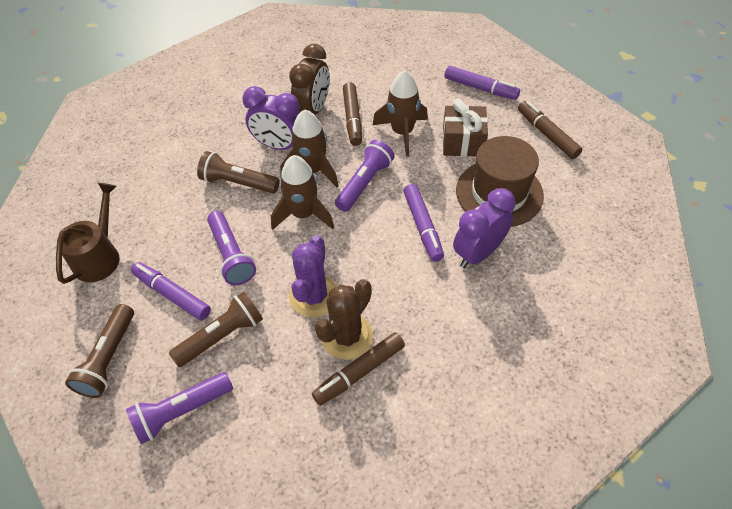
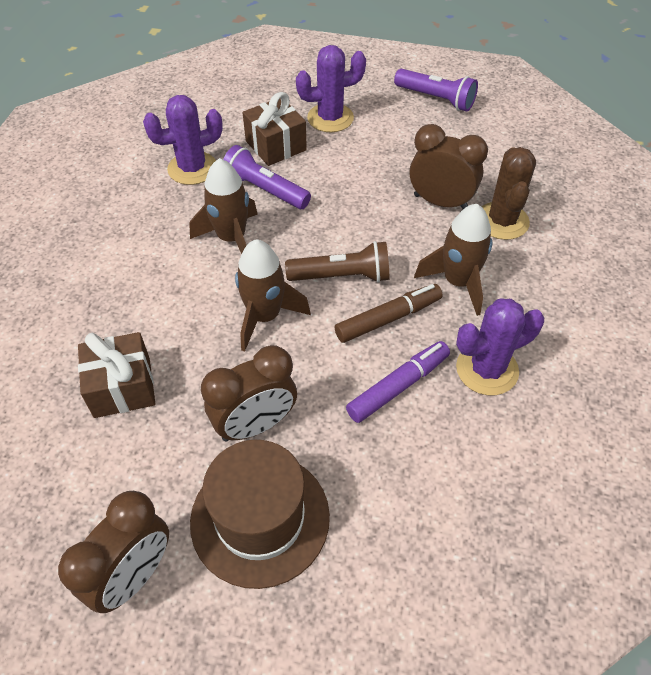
brown clock: 1 -> 3
brown flashlight: 3 -> 1
brown gift: 1 -> 2
brown marker: 3 -> 1
brown watering can: 1 -> 0
purple cactus: 1 -> 3
purple clock: 2 -> 0
purple flashlight: 3 -> 2
purple marker: 3 -> 1

